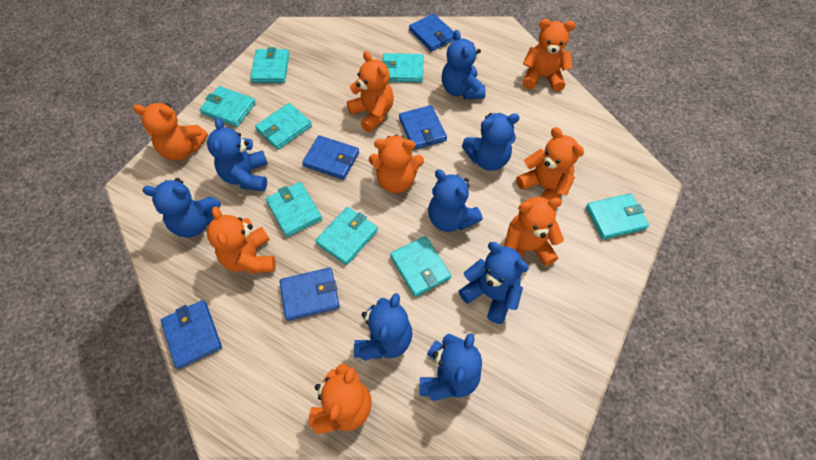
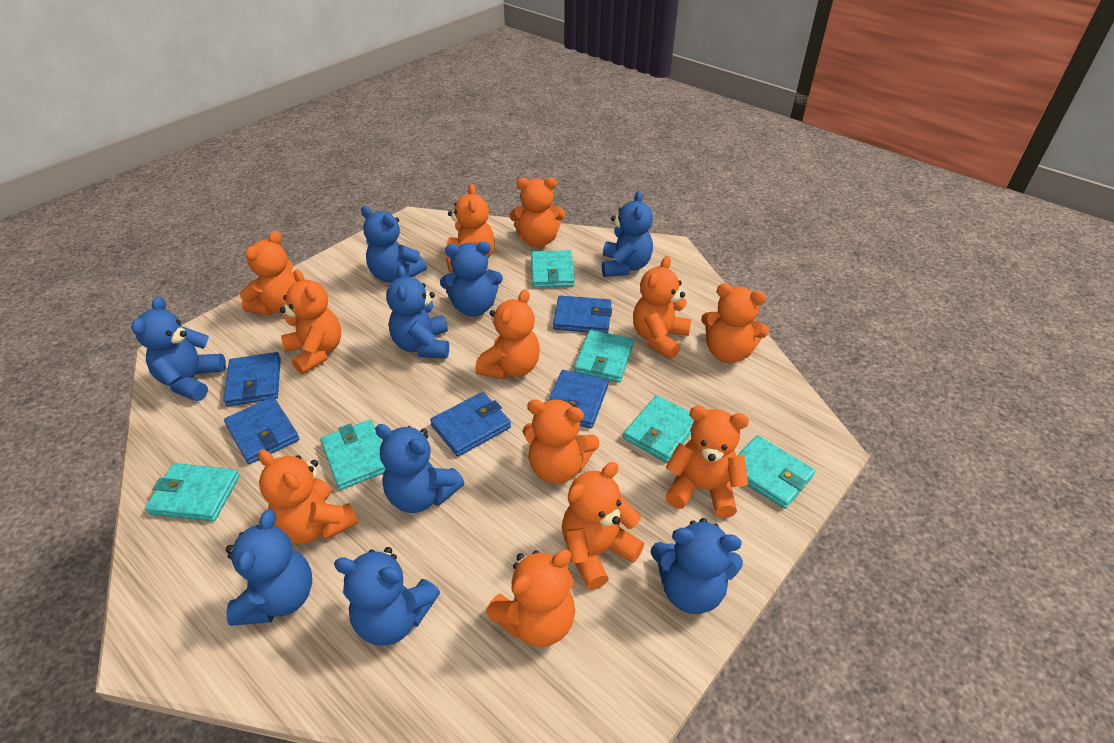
blue teddy bear: 8 -> 9
orange teddy bear: 8 -> 12
turquoise wallet: 8 -> 6

